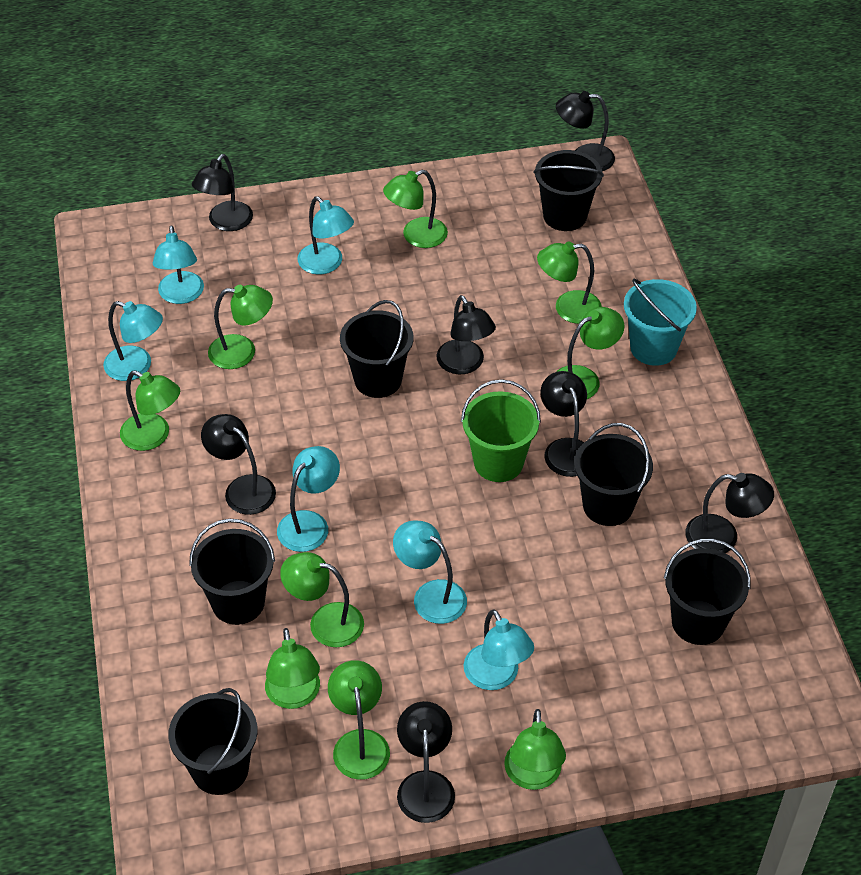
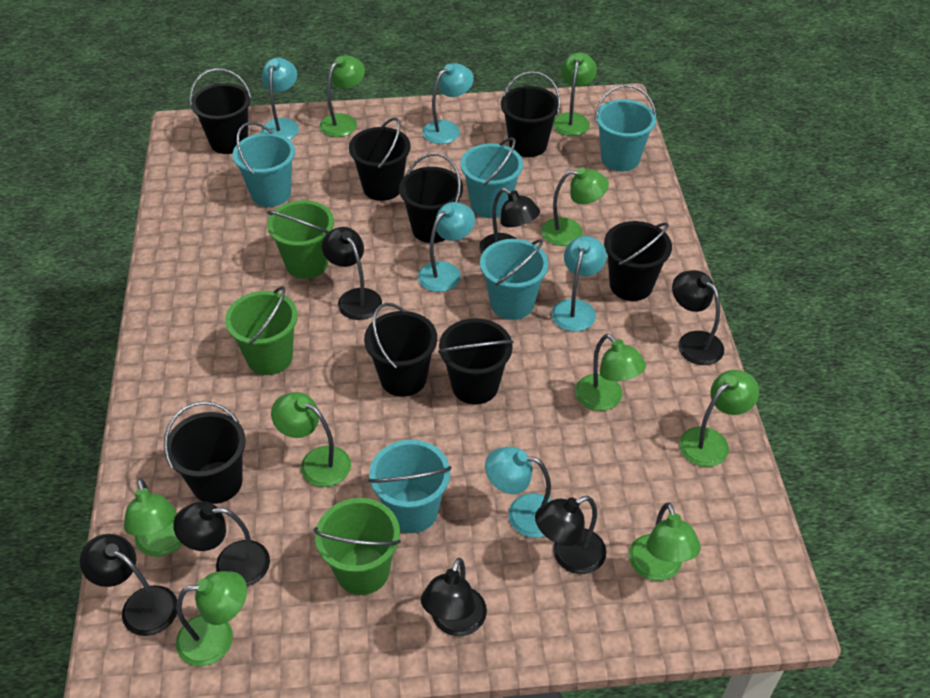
black bucket: 6 -> 8
green bucket: 1 -> 3
turquoise bucket: 1 -> 5
turquoise lamp: 6 -> 5

